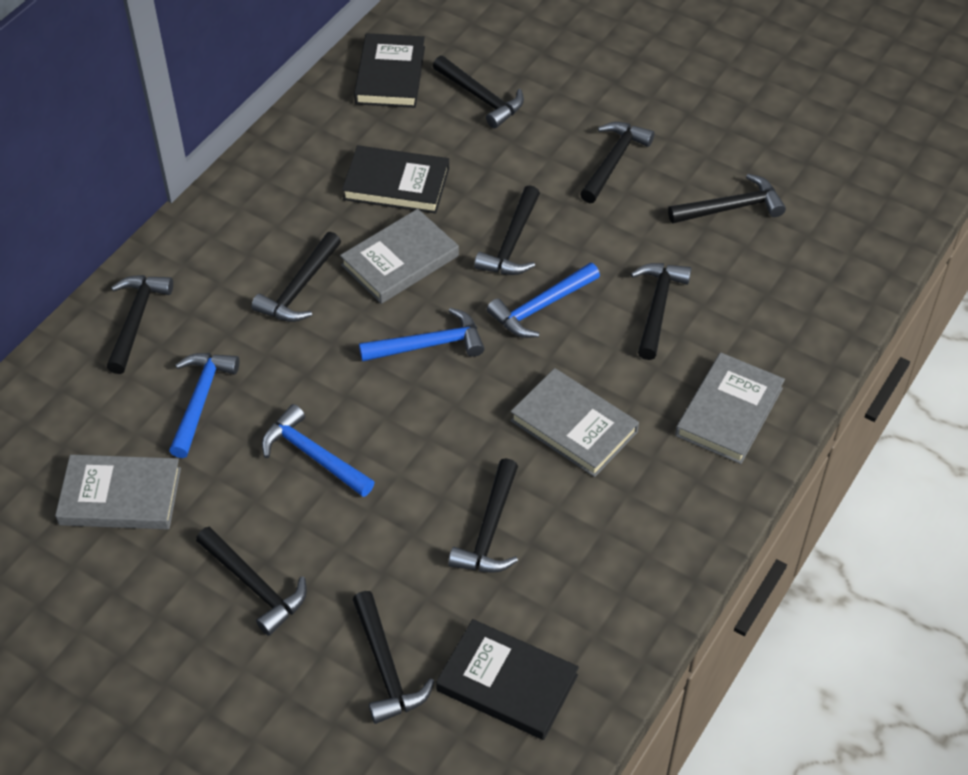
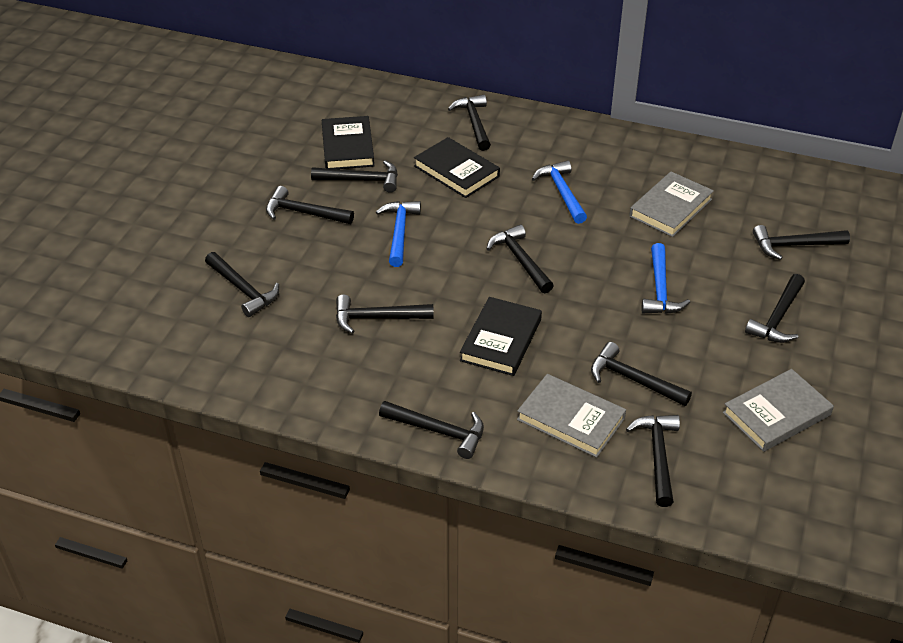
black hammer: 10 -> 11
blue hammer: 4 -> 3
grey book: 4 -> 3

